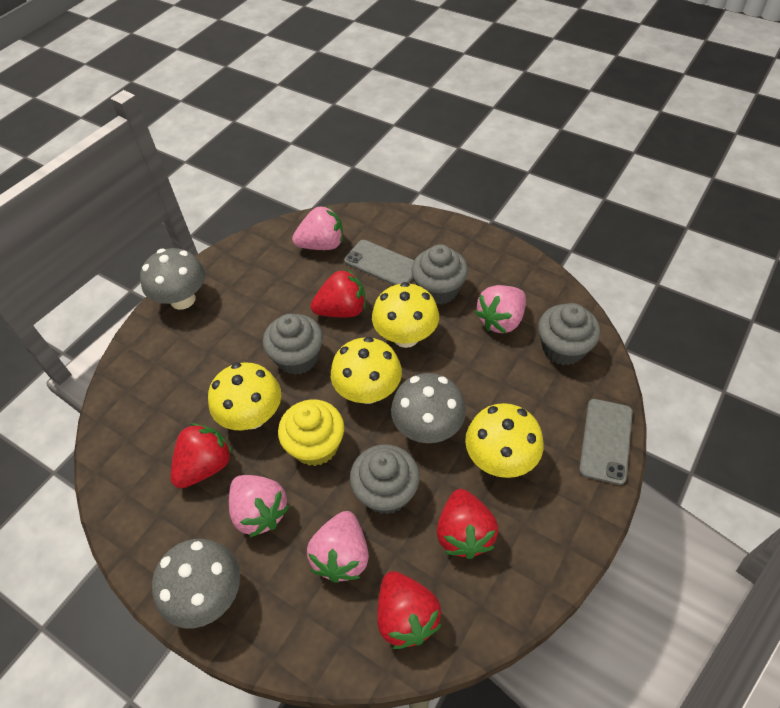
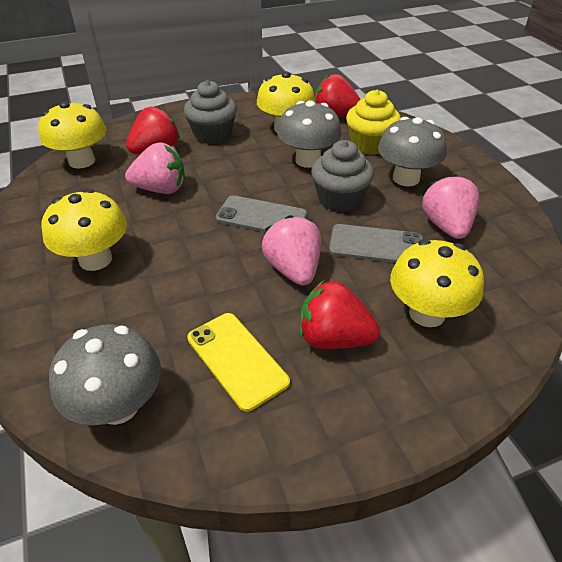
grey cupcake: 4 -> 2
pink strawberry: 4 -> 3
red strawberry: 4 -> 3
yellow phone: 0 -> 1

